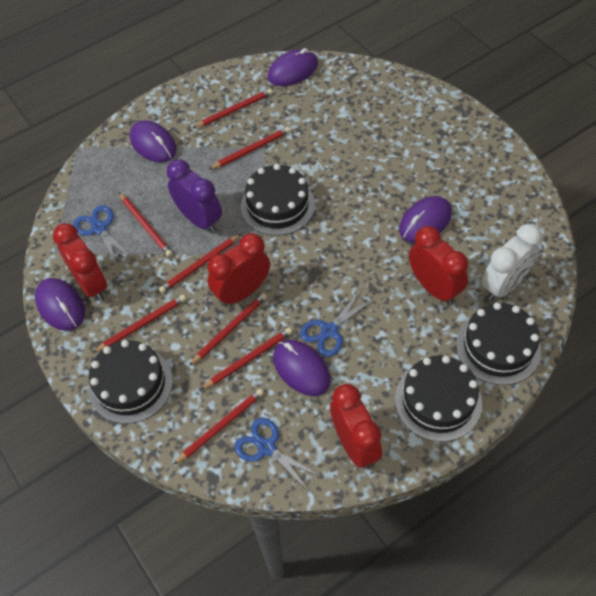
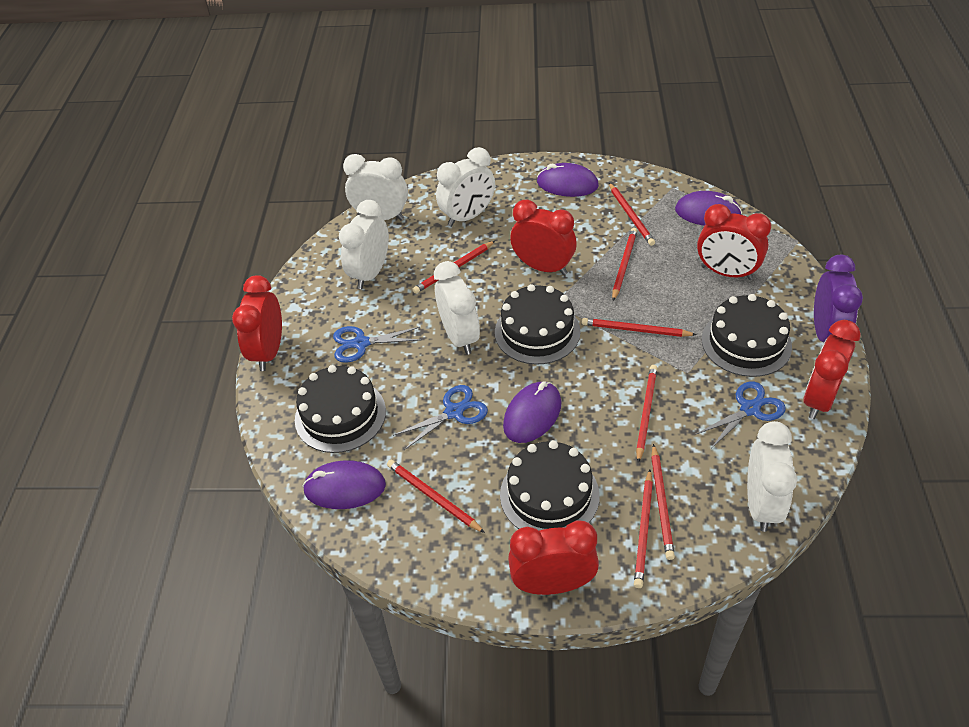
purple mouse: 5 -> 4
red clock: 4 -> 5
white clock: 1 -> 5

